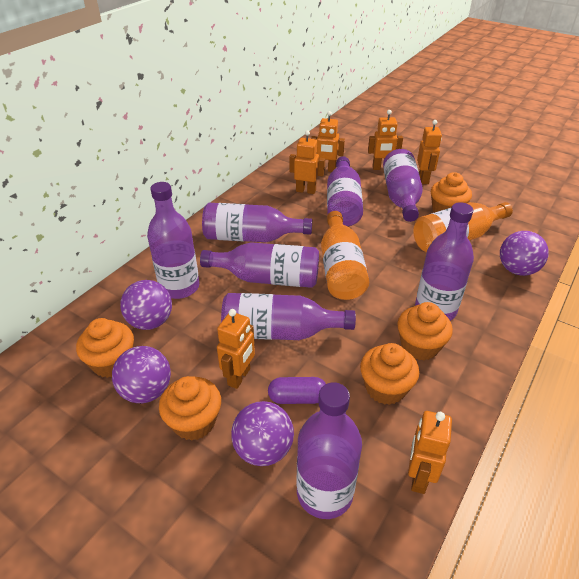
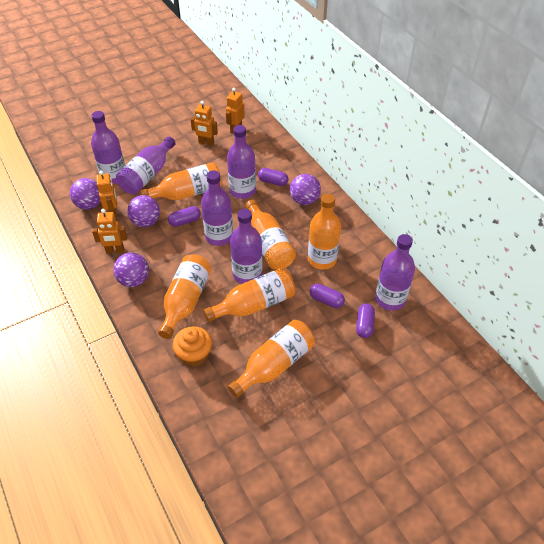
orange bottle: 2 -> 6
orange cupcake: 5 -> 1
orange robot: 6 -> 4
purple bottle: 8 -> 6
purple capsule: 1 -> 4

